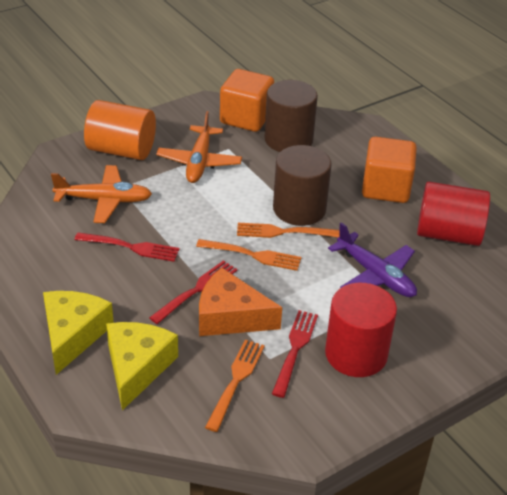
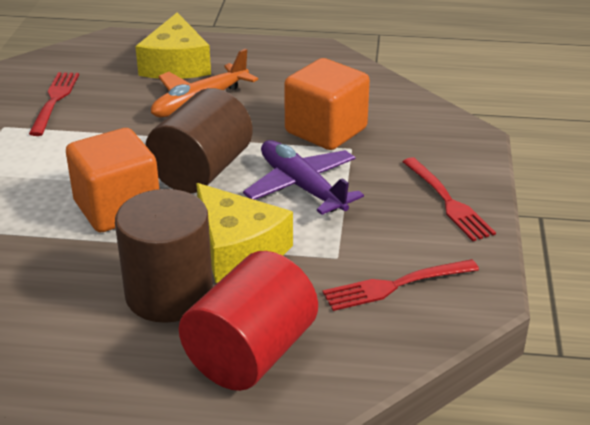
orange cheese: 1 -> 0
orange cylinder: 1 -> 0
orange fork: 3 -> 0
orange plane: 2 -> 1
red cylinder: 2 -> 1

